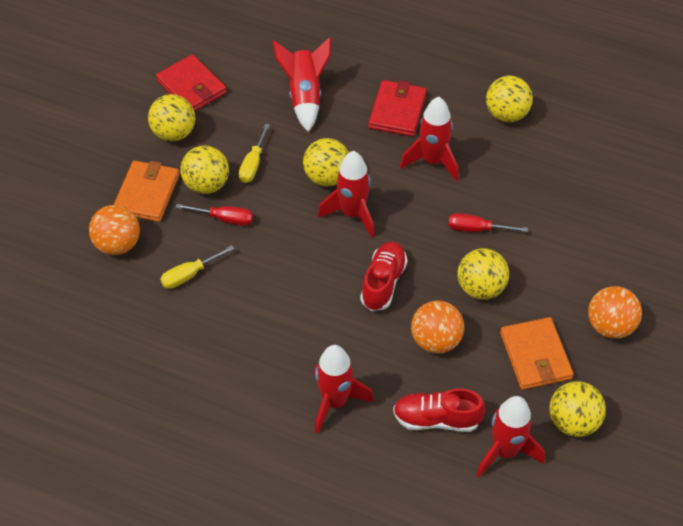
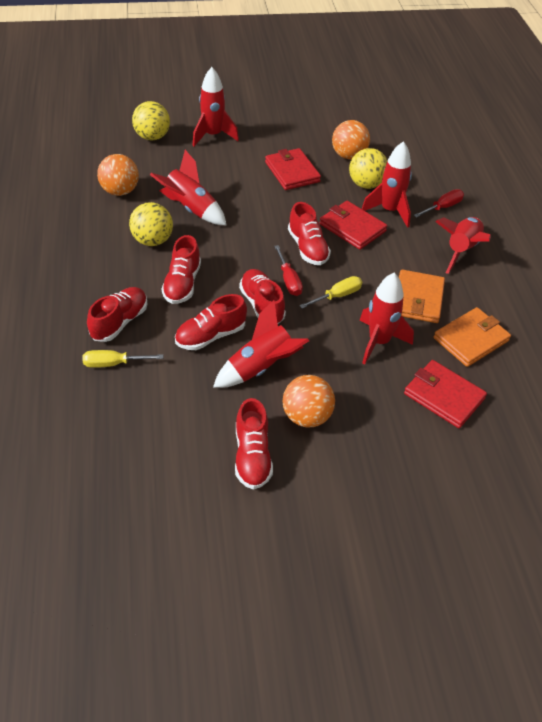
red rocket: 5 -> 6
red shoe: 2 -> 6
red wallet: 2 -> 3
yellow ball: 6 -> 3

